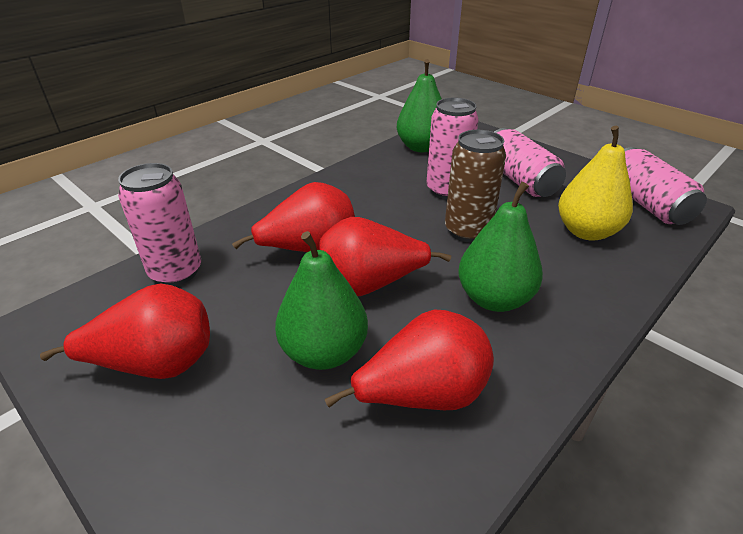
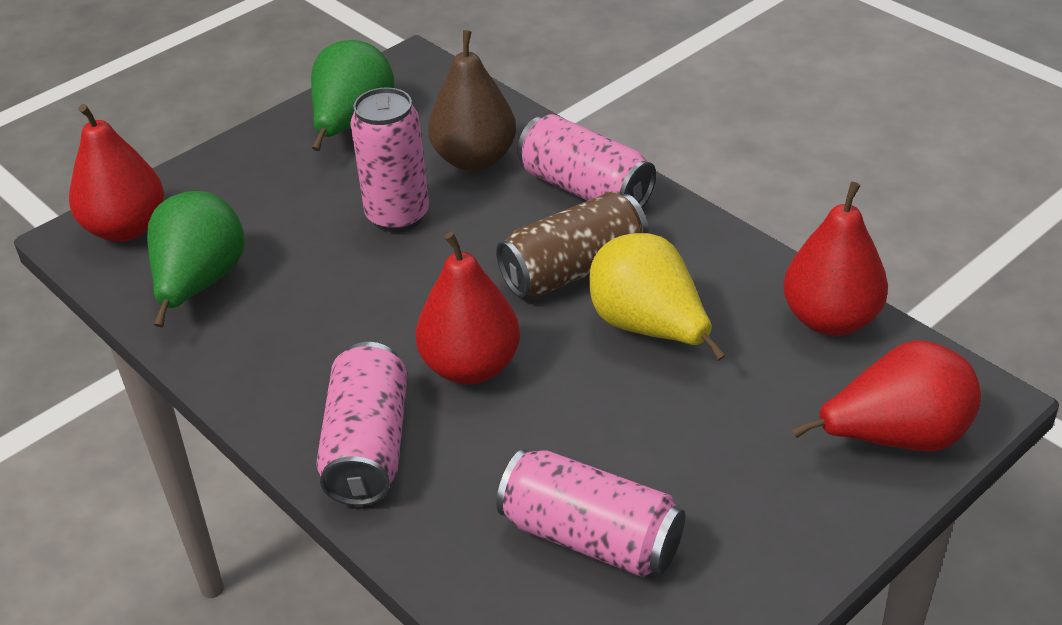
brown pear: 0 -> 1
green pear: 3 -> 2

